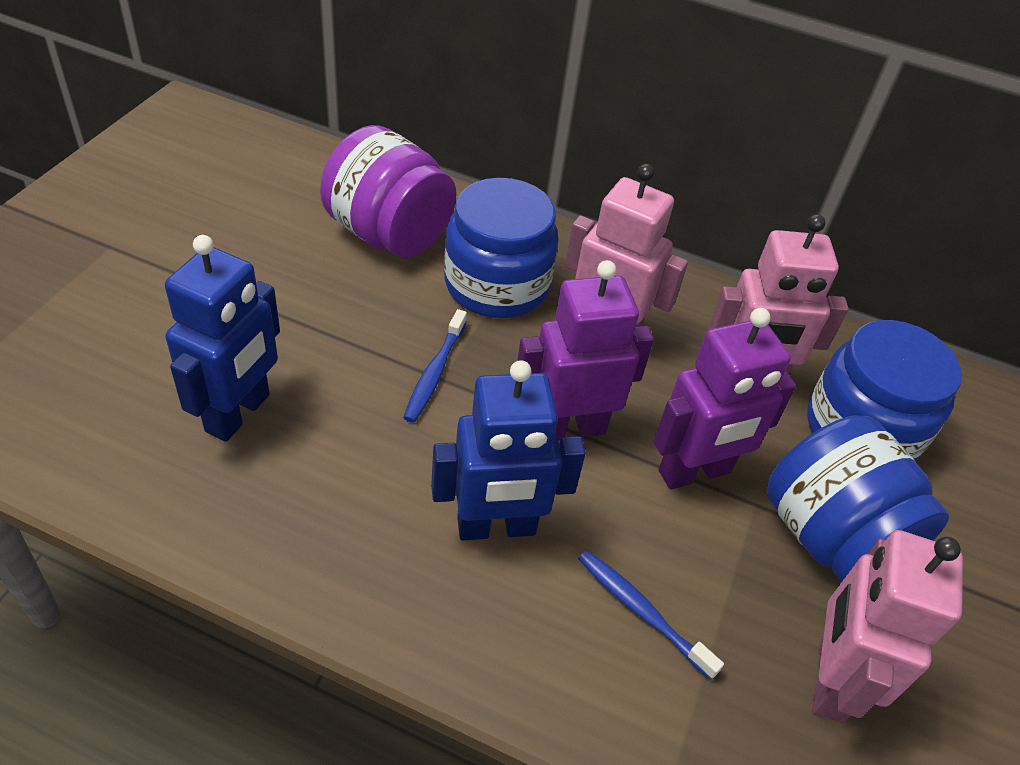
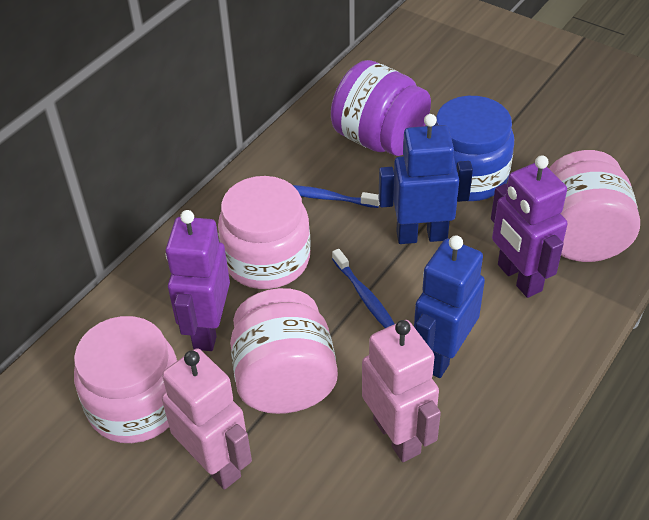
blue jar: 3 -> 1
pink jar: 0 -> 4
pink robot: 3 -> 2

